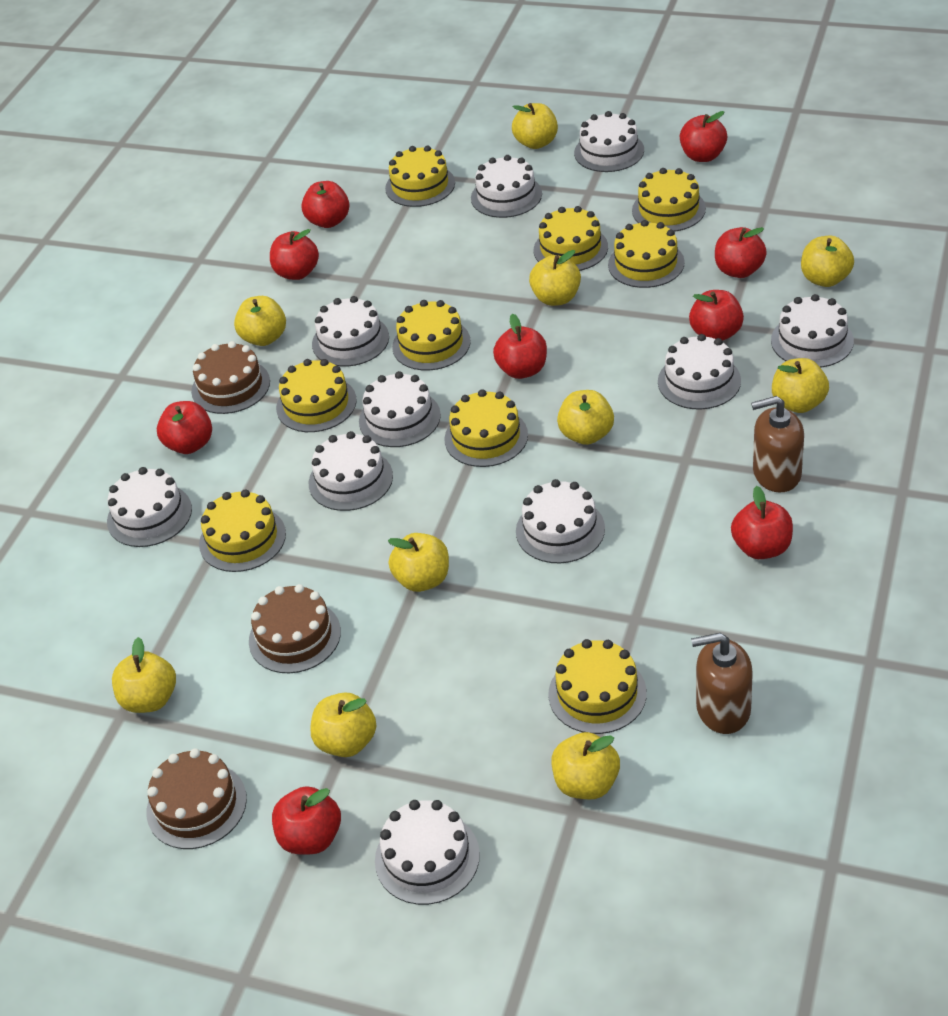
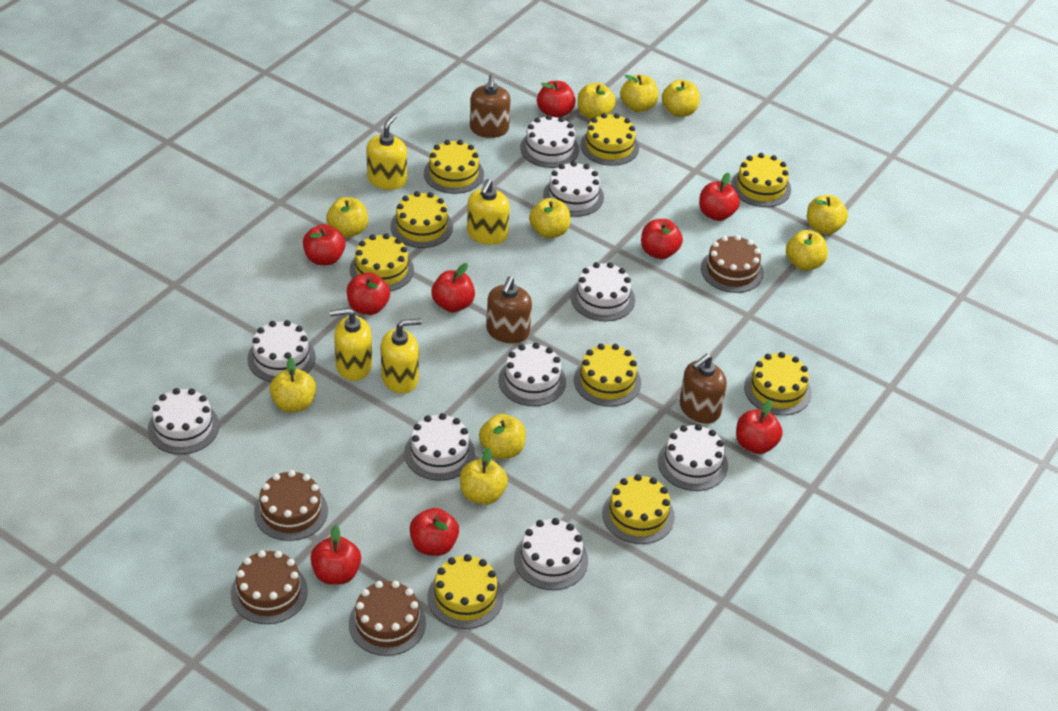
brown cake: 3 -> 4
brown soap dispenser: 2 -> 3
white cake: 10 -> 9
yellow soap dispenser: 0 -> 4

